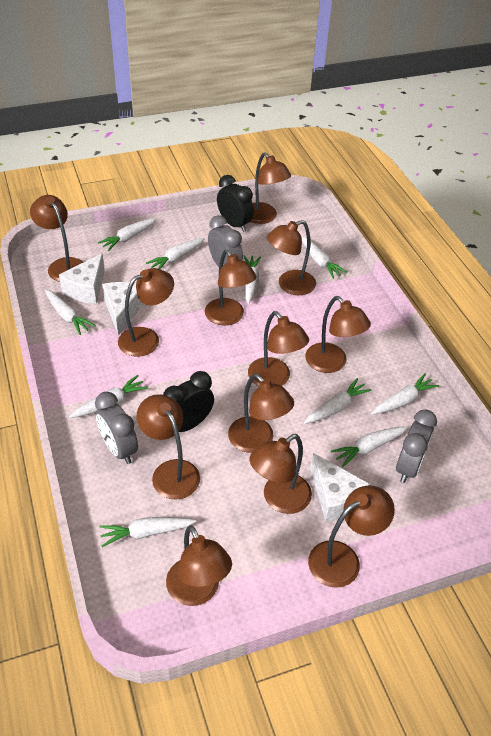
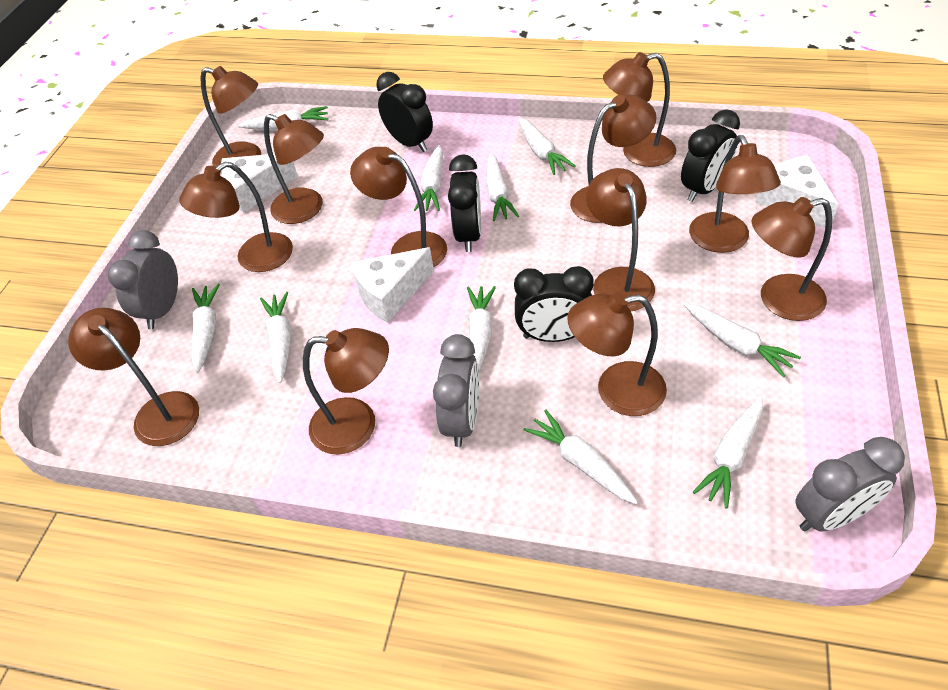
black clock: 2 -> 4

